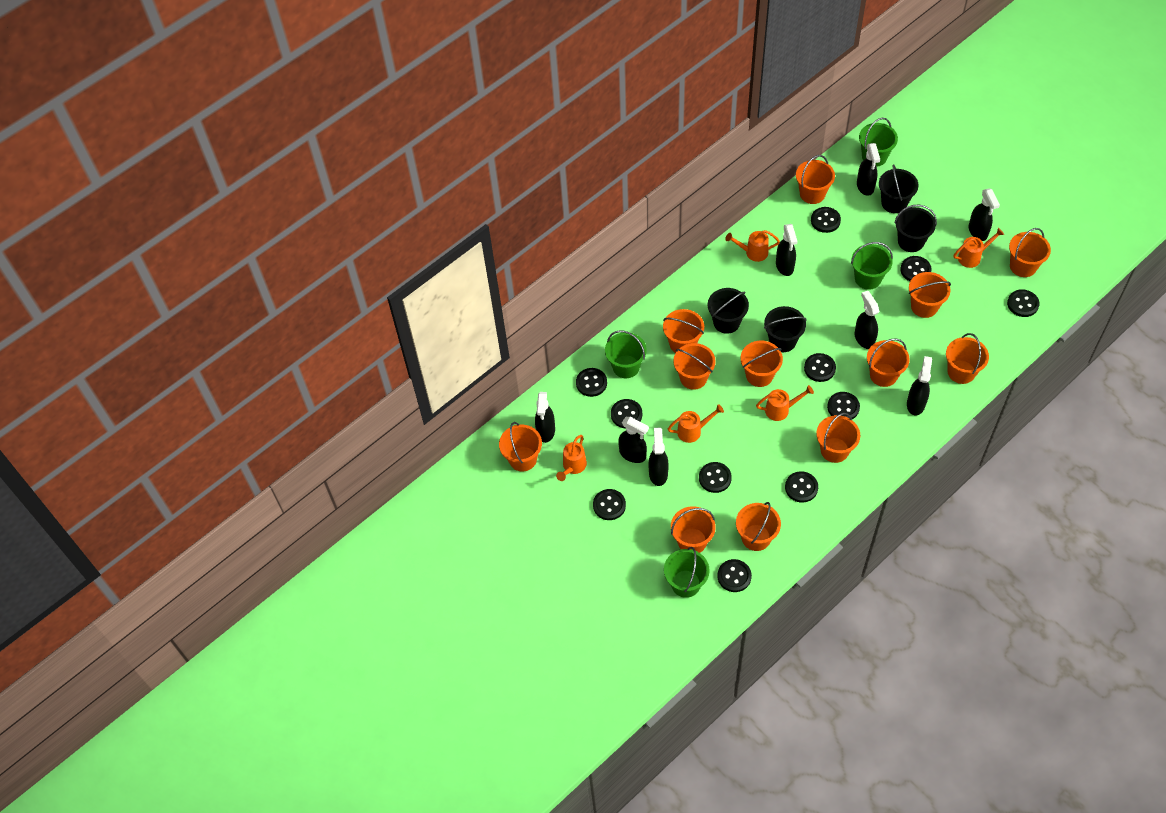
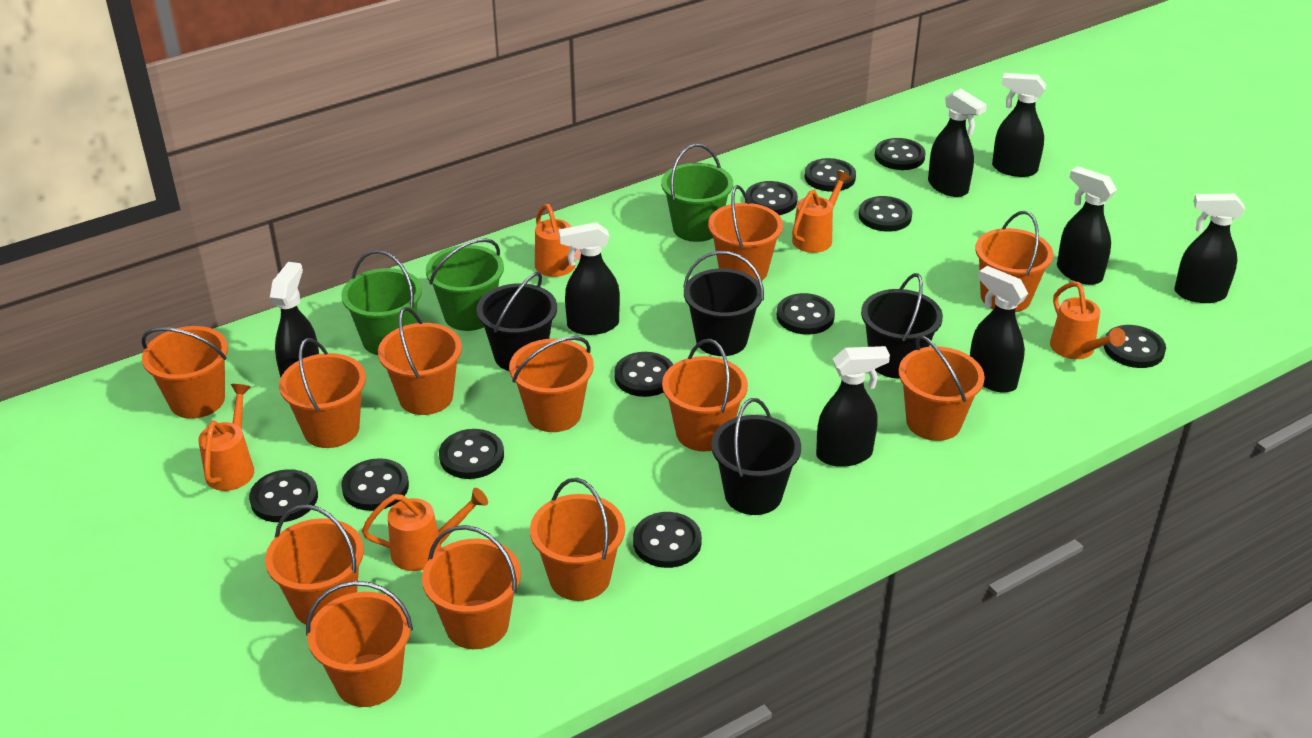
green bucket: 4 -> 3

